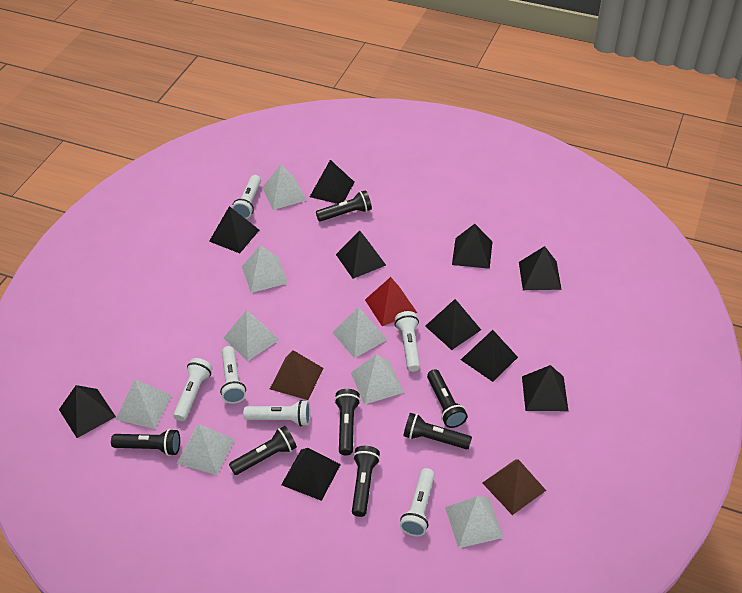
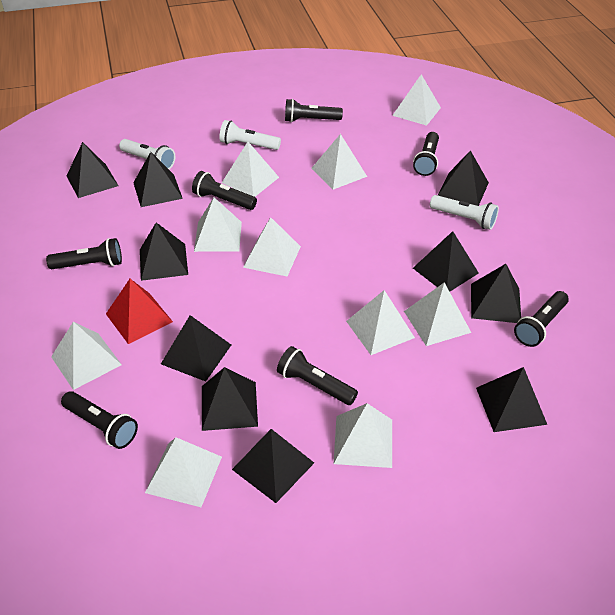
brown pyramid: 2 -> 0
white flashlight: 6 -> 3
white pyramid: 8 -> 10

